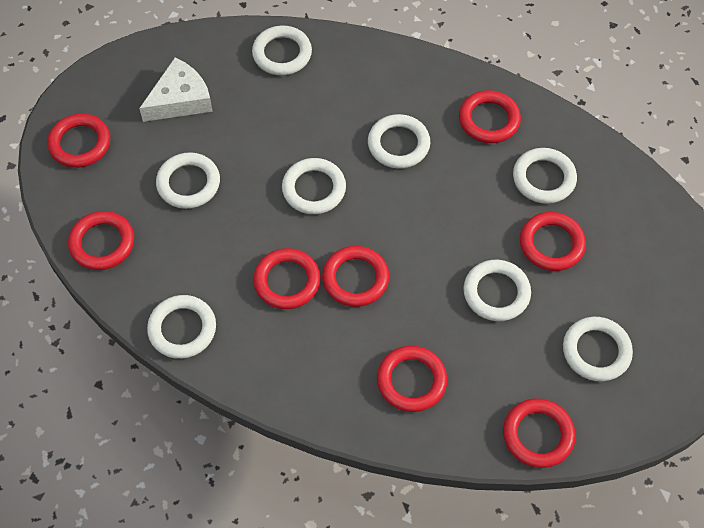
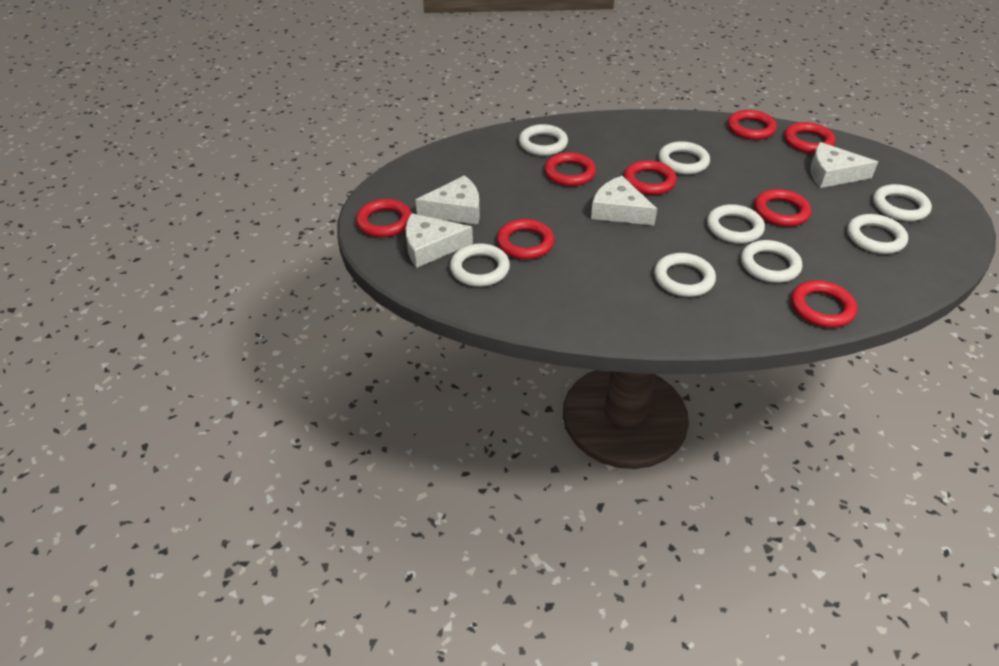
white cheese: 1 -> 4

